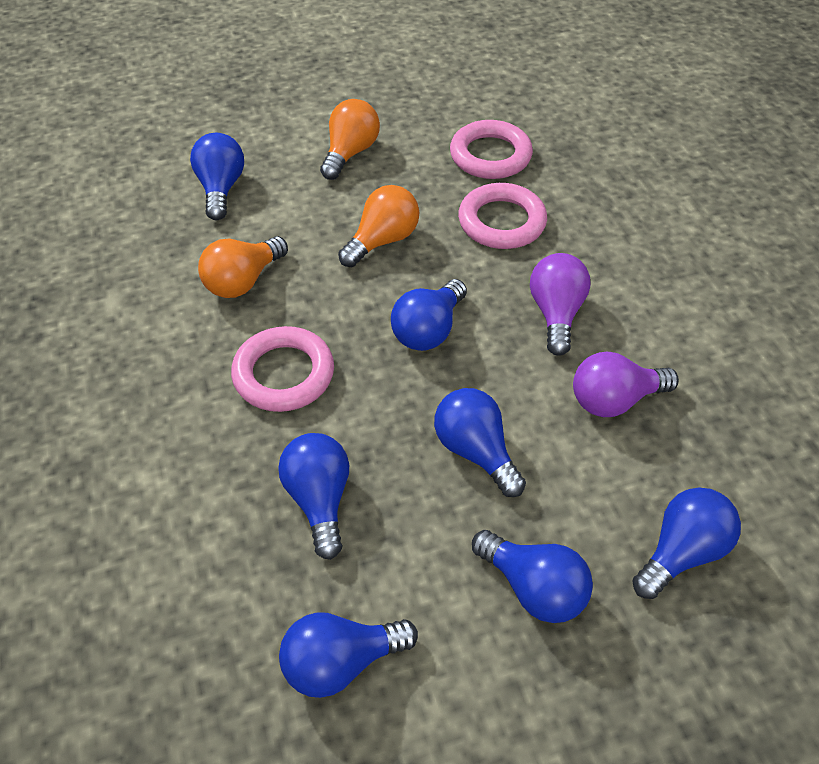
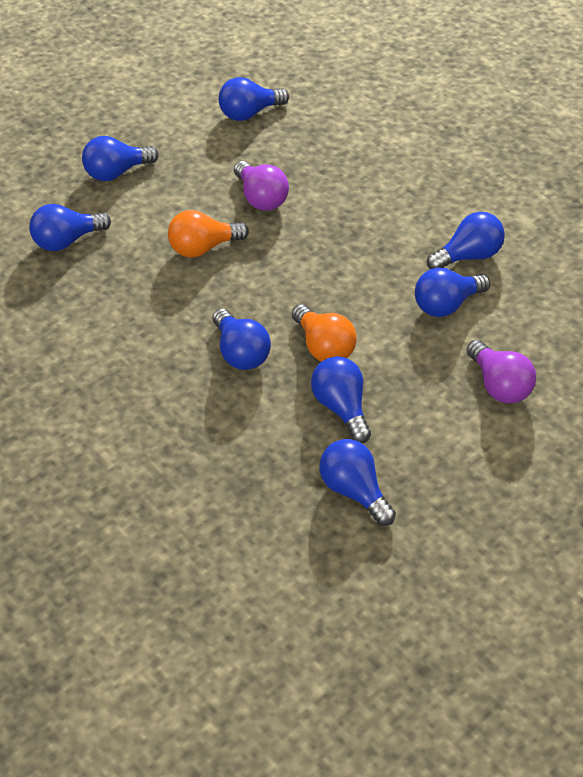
blue light bulb: 7 -> 8
orange light bulb: 3 -> 2
pink ring: 3 -> 0

